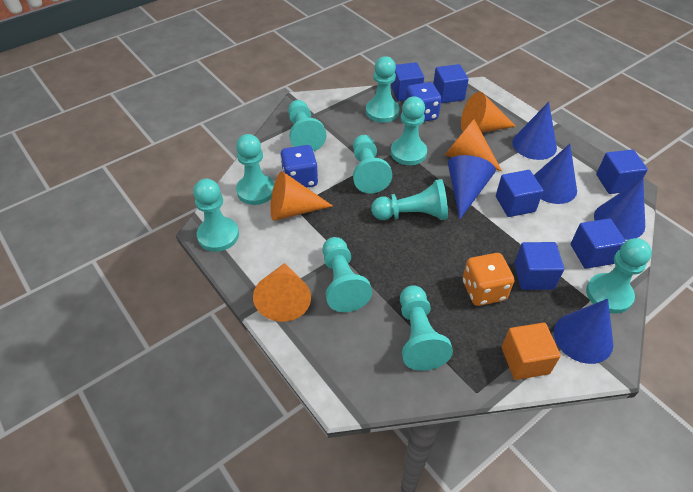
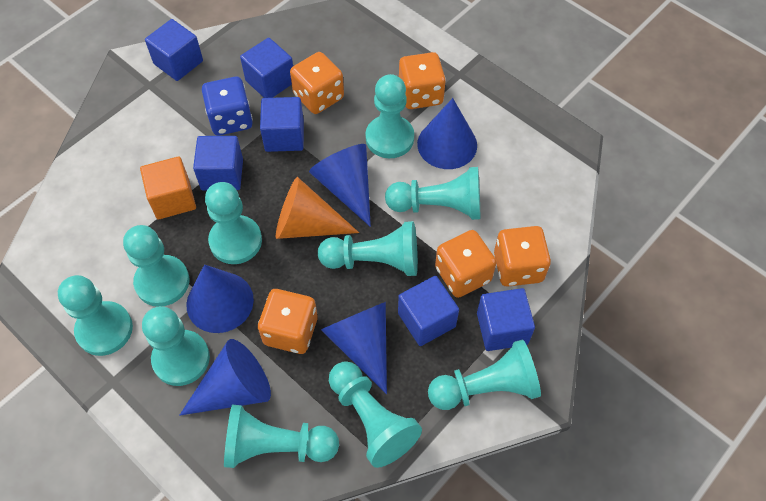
blue dice: 2 -> 1
orange cone: 4 -> 1
orange dice: 1 -> 5

